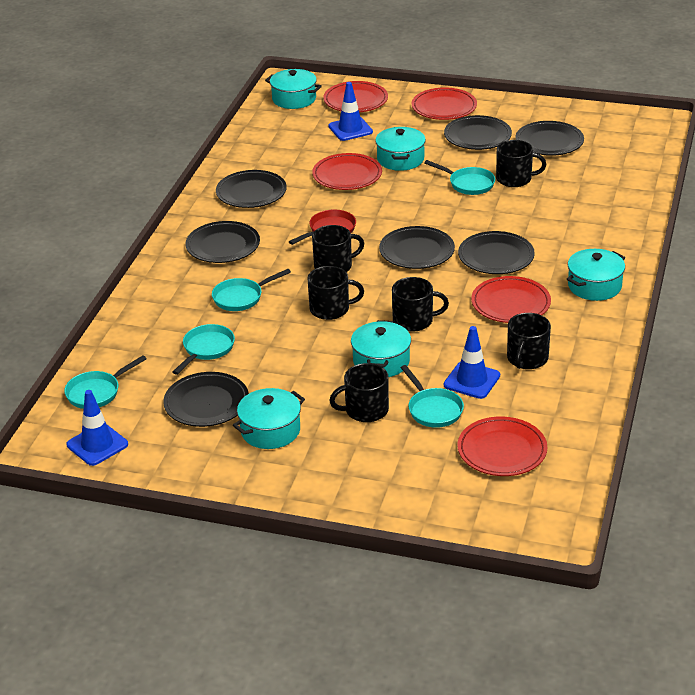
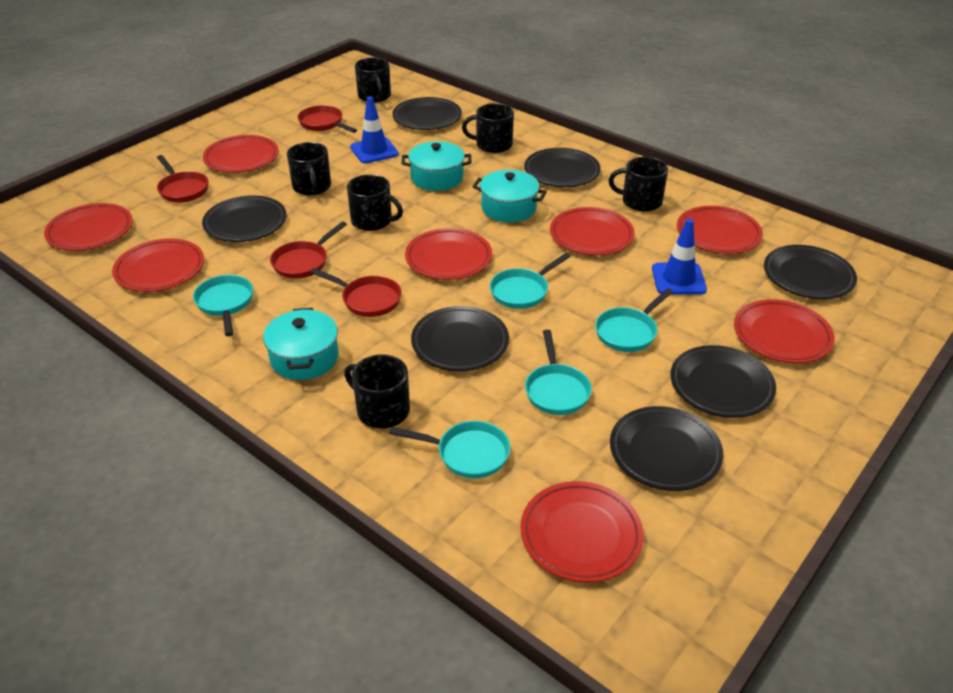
blue traffic cone: 3 -> 2
red pan: 1 -> 4
red plate: 5 -> 8
turquoise pot: 5 -> 3

